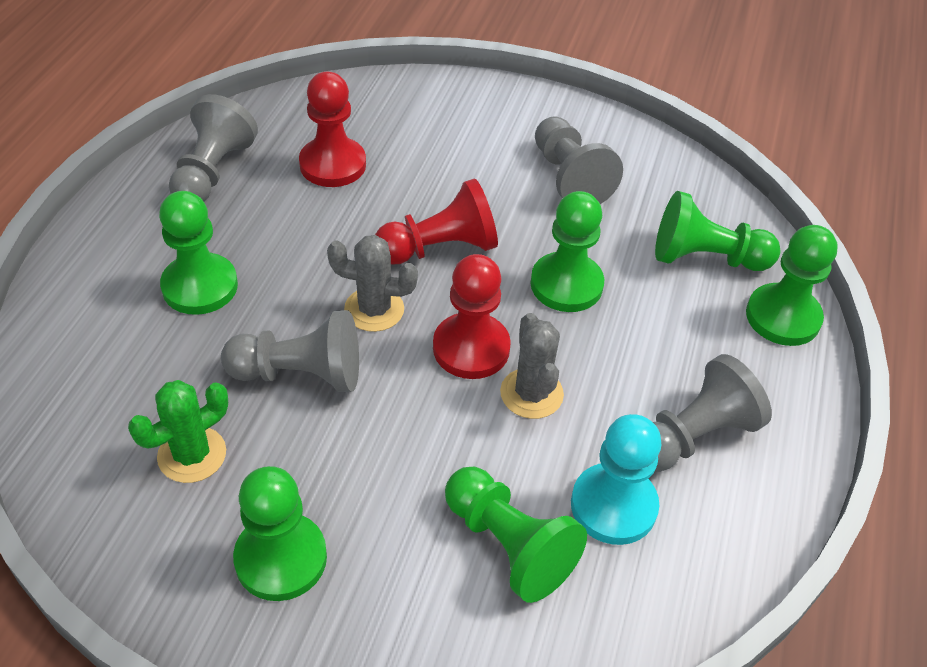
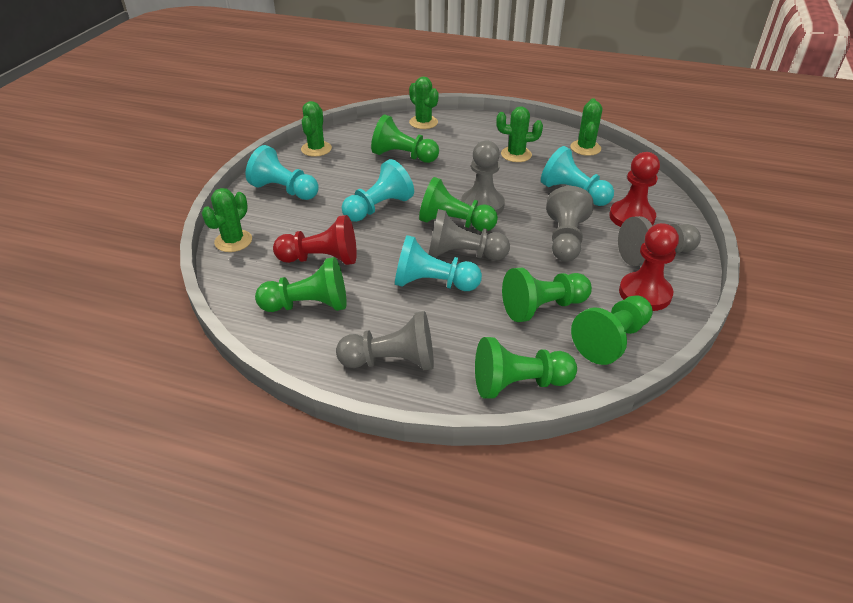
green cactus: 1 -> 5
grey cactus: 2 -> 0
grey pawn: 4 -> 5
turquoise pawn: 1 -> 4

